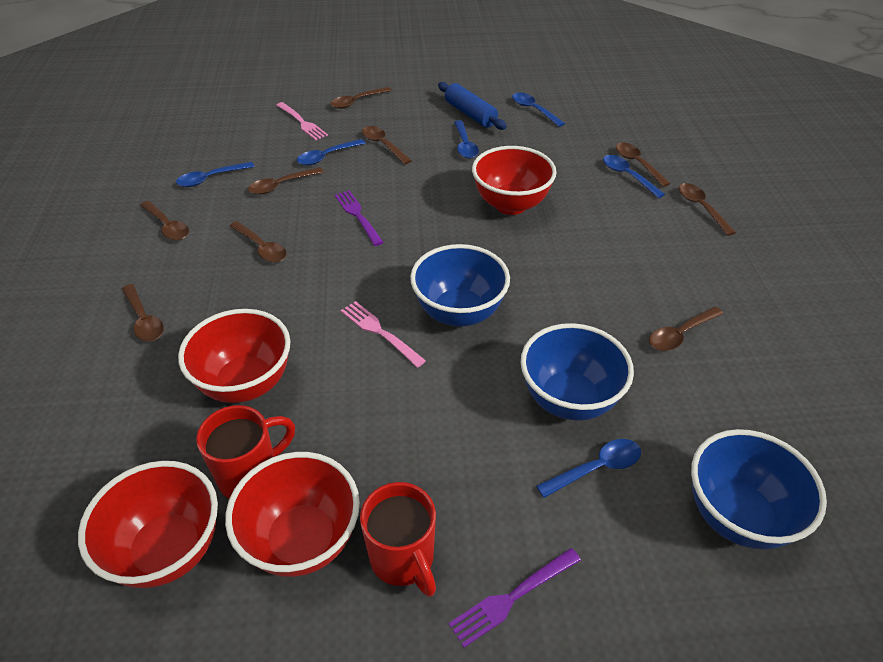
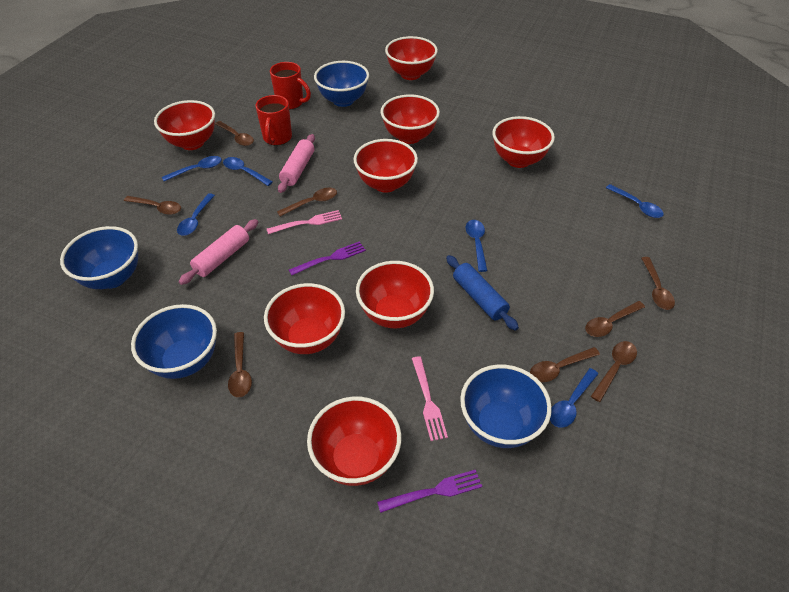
blue bowl: 3 -> 4
brown spoon: 9 -> 8
pink rolling pin: 0 -> 2
red bowl: 4 -> 8

